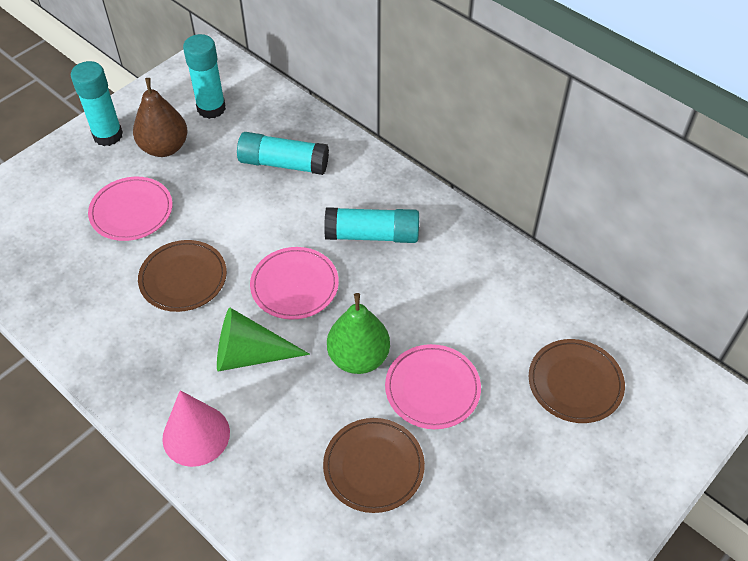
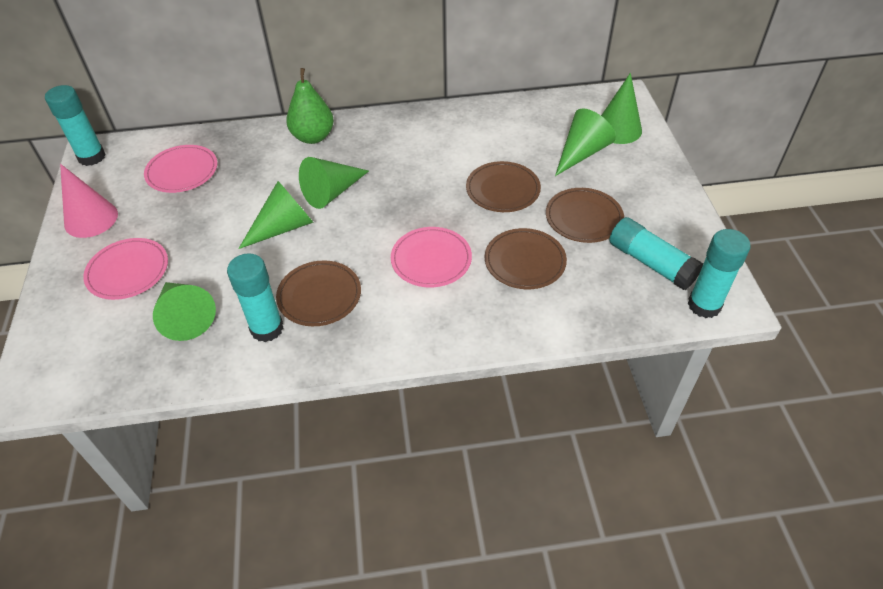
brown pear: 1 -> 0
brown plate: 3 -> 4
green cone: 1 -> 5

